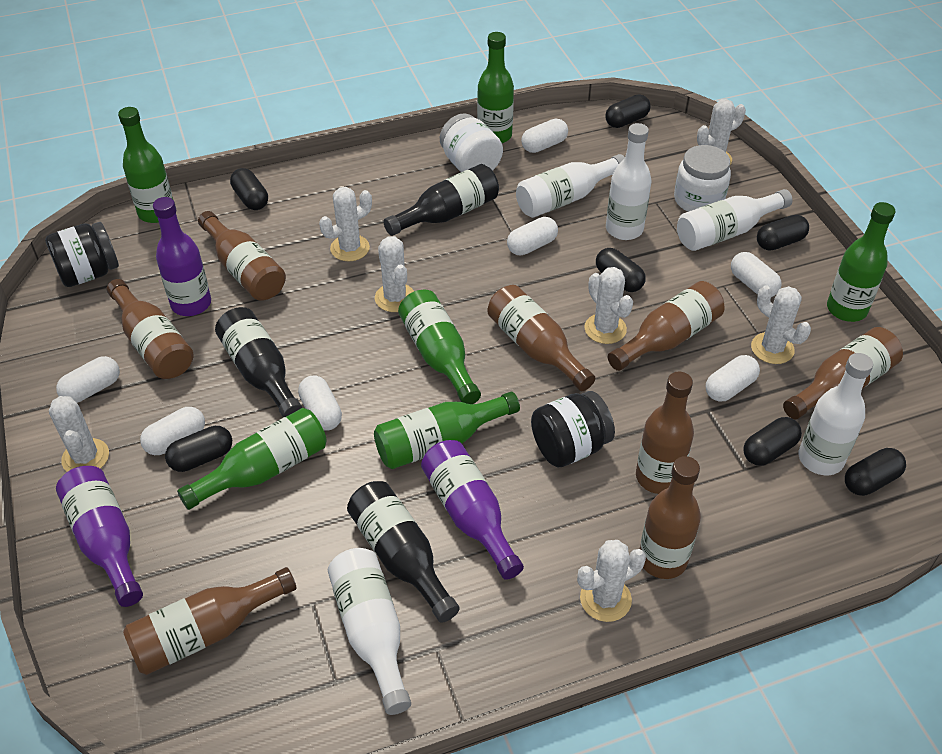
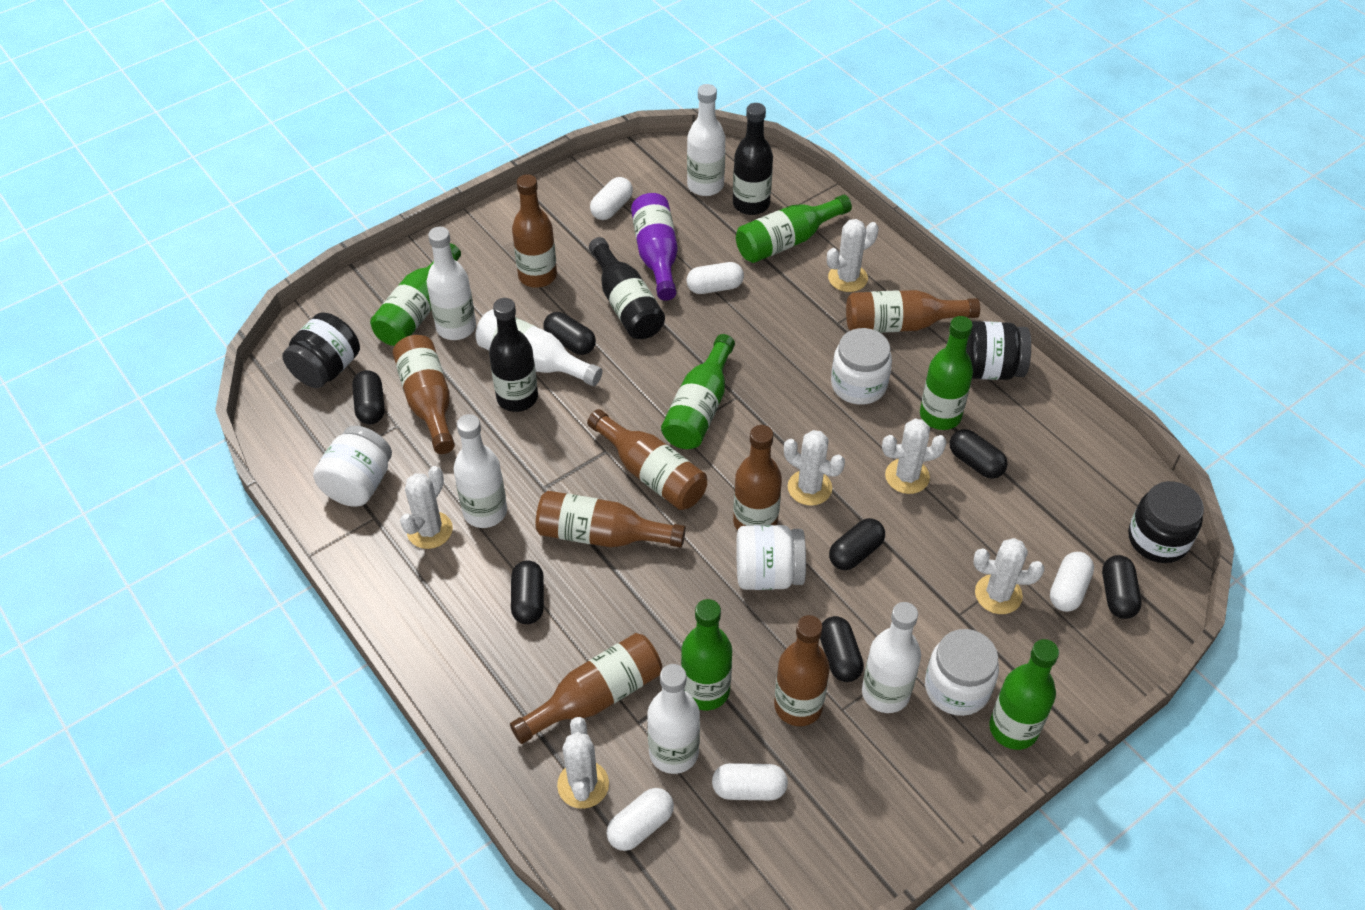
black jar: 2 -> 3
purple bottle: 3 -> 1
white bottle: 5 -> 6
white cactus: 7 -> 6
white capsule: 7 -> 5
white jar: 2 -> 4

